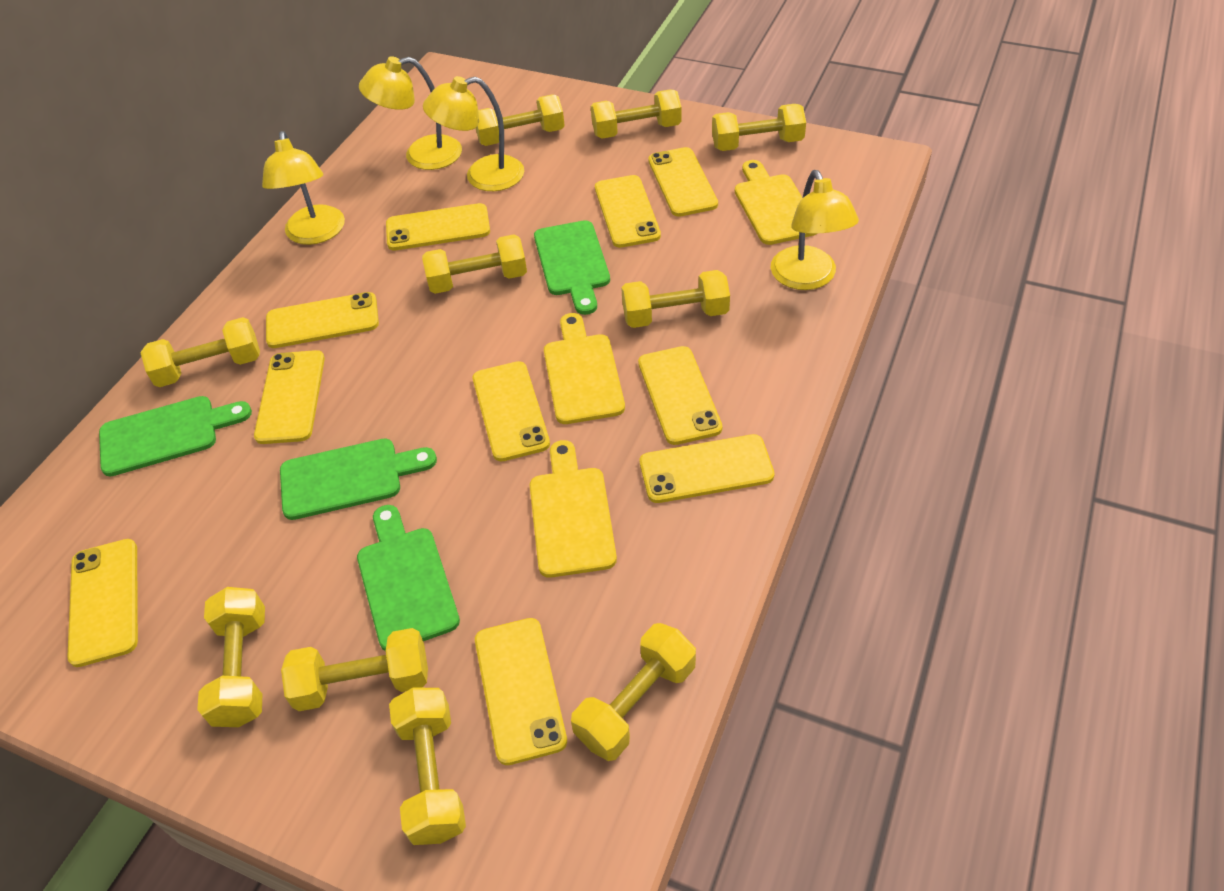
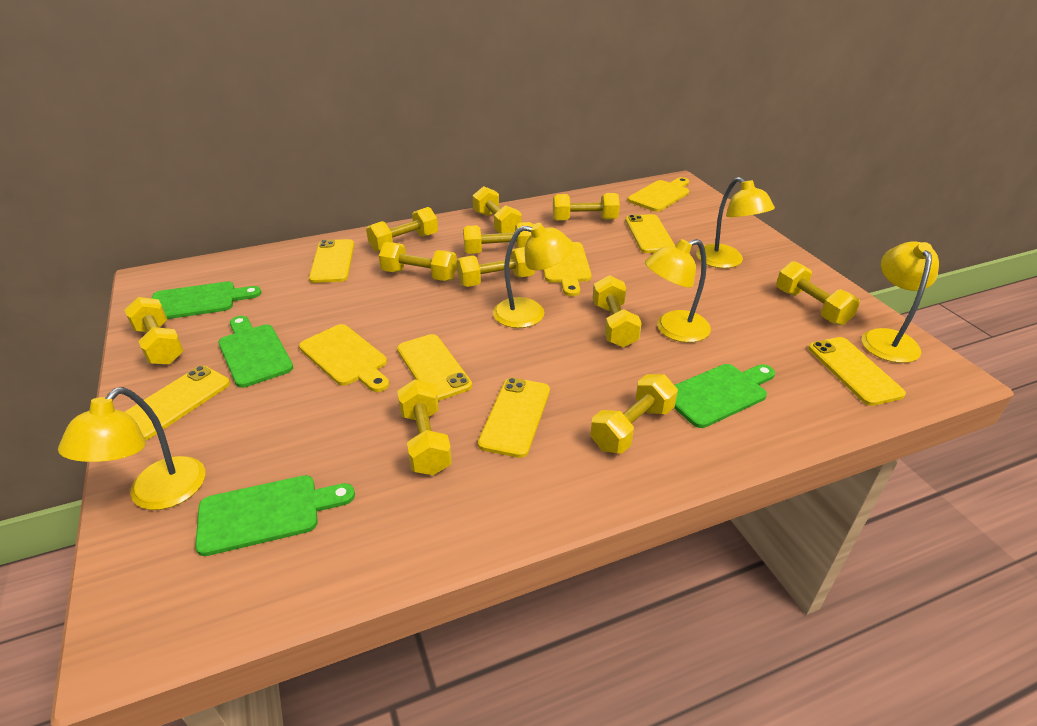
yellow dumbbell: 10 -> 11
yellow lamp: 4 -> 5
yellow phone: 10 -> 6

